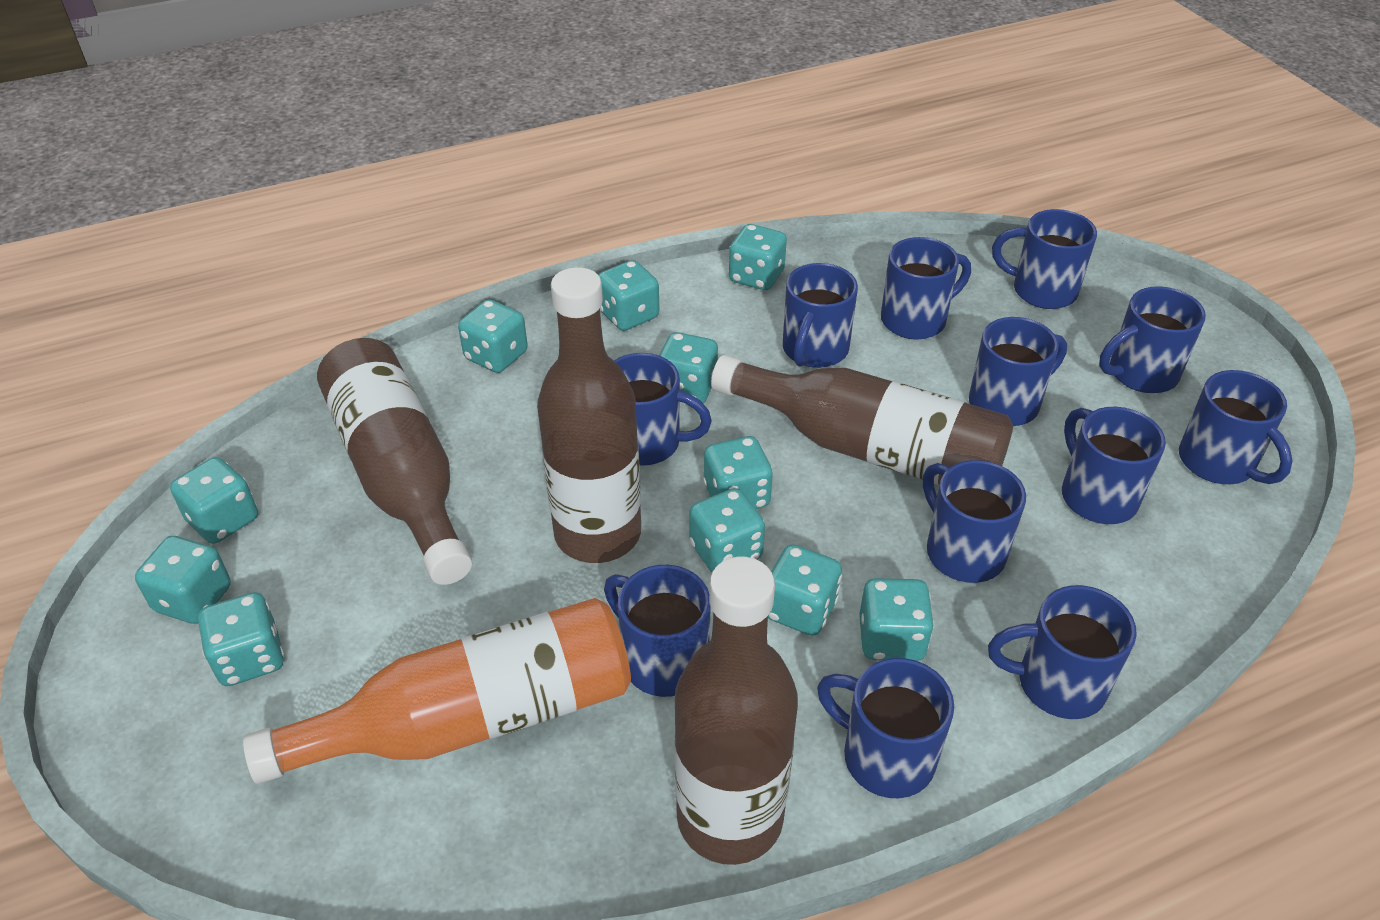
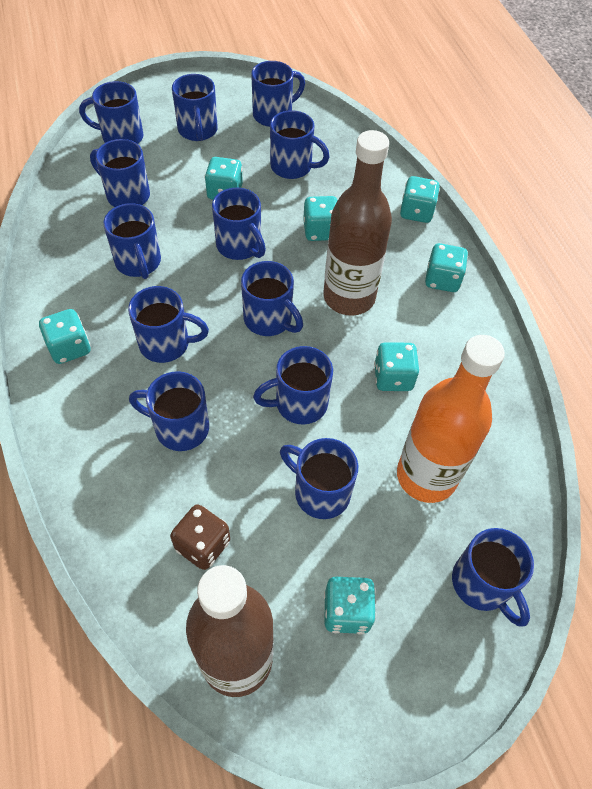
blue mug: 12 -> 13
brown bottle: 4 -> 2
brown dice: 0 -> 1
turquoise dice: 11 -> 7

